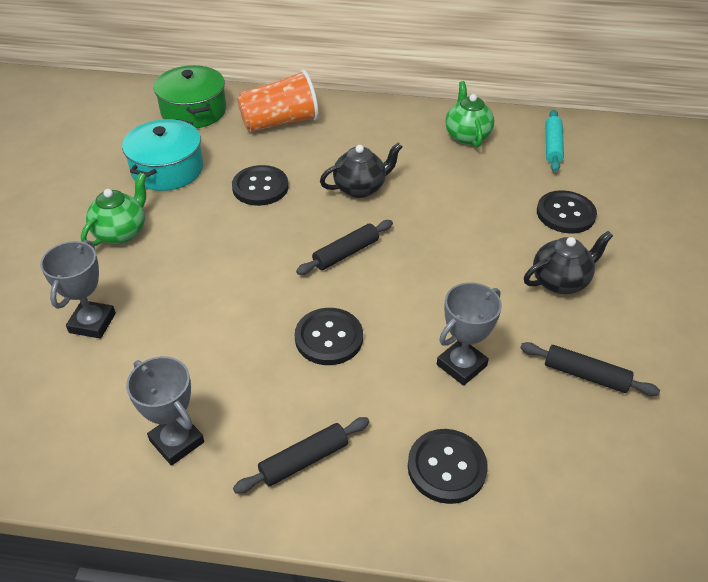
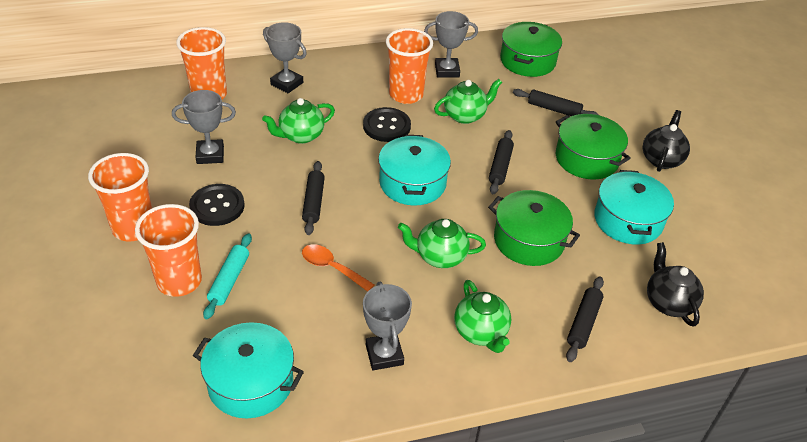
black button: 4 -> 2
black rolling pin: 3 -> 4
green pot: 1 -> 3
green teapot: 2 -> 4
grey trophy: 3 -> 4
orange cup: 1 -> 4
orange spoon: 0 -> 1
turquoise pot: 1 -> 3

